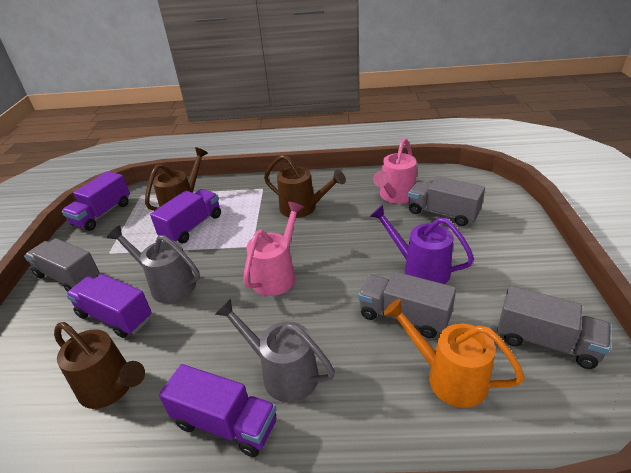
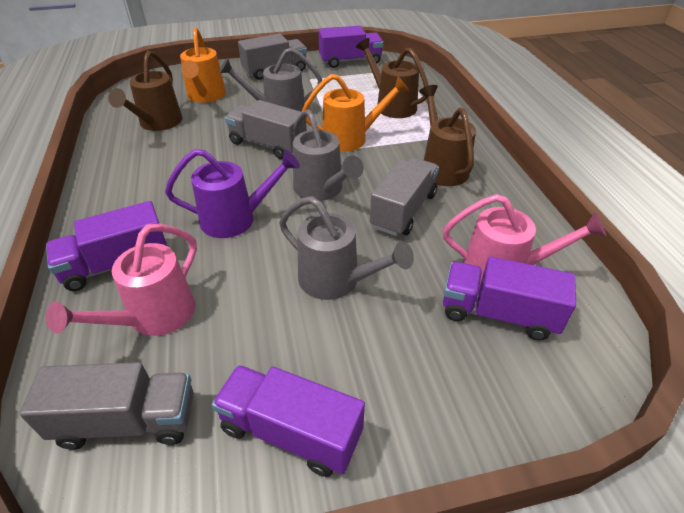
grey watering can: 2 -> 3
orange watering can: 1 -> 2

